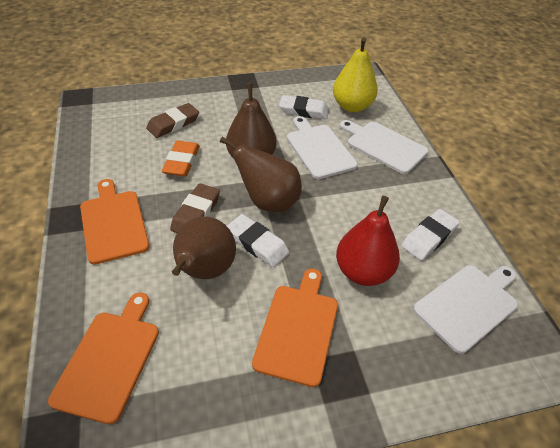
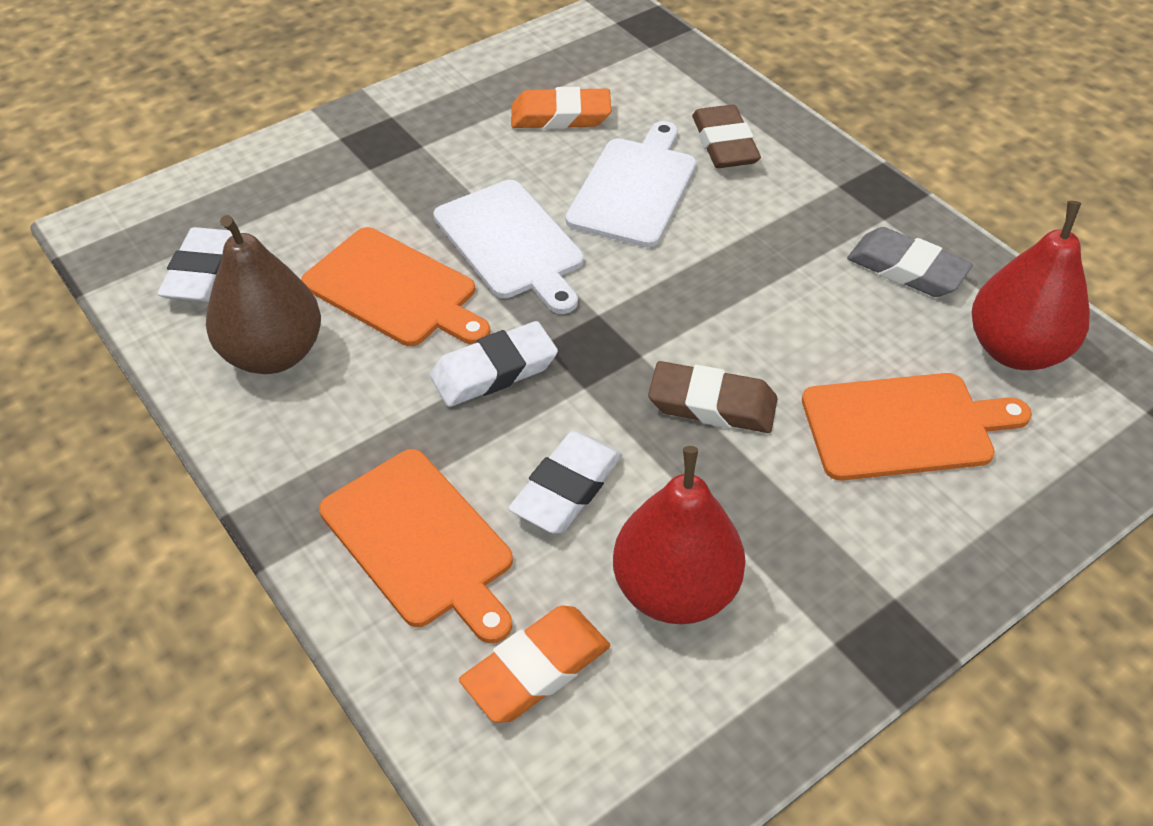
brown pear: 3 -> 1
grey eraser: 0 -> 1
orange eraser: 1 -> 2
red pear: 1 -> 2
white cutting board: 3 -> 2
yellow pear: 1 -> 0

